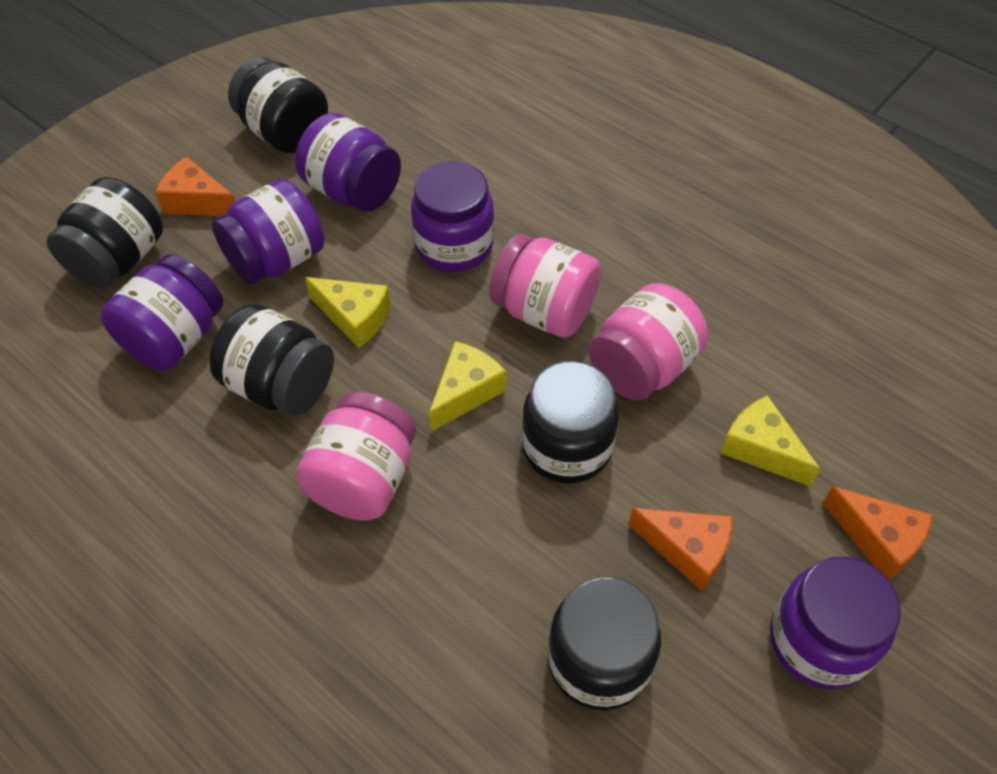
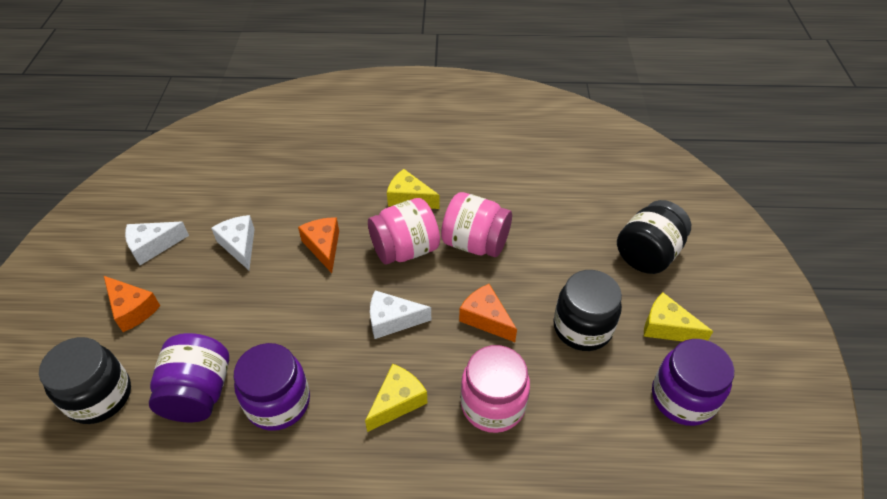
black jar: 5 -> 3
purple jar: 5 -> 3
white cheese: 0 -> 3

